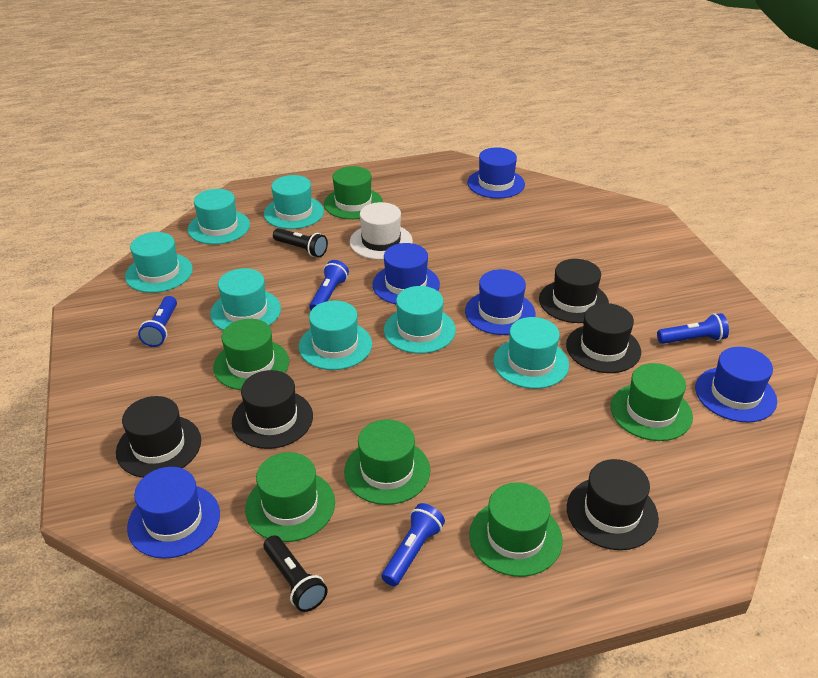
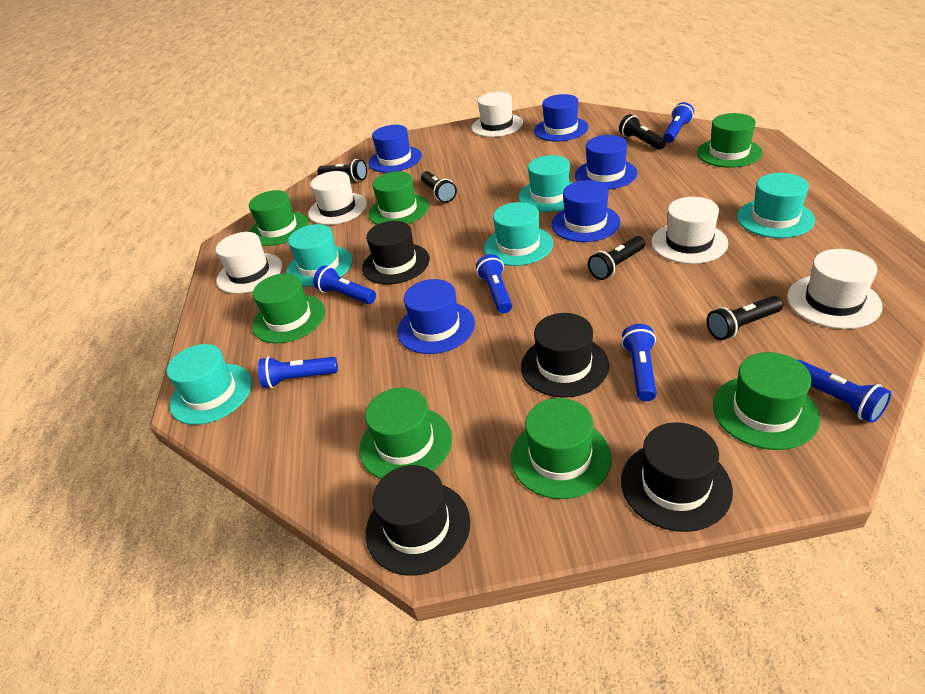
black flashlight: 2 -> 5
black hat: 5 -> 4
blue flashlight: 4 -> 6
green hat: 6 -> 7
turquoise hat: 7 -> 5
white hat: 1 -> 5

